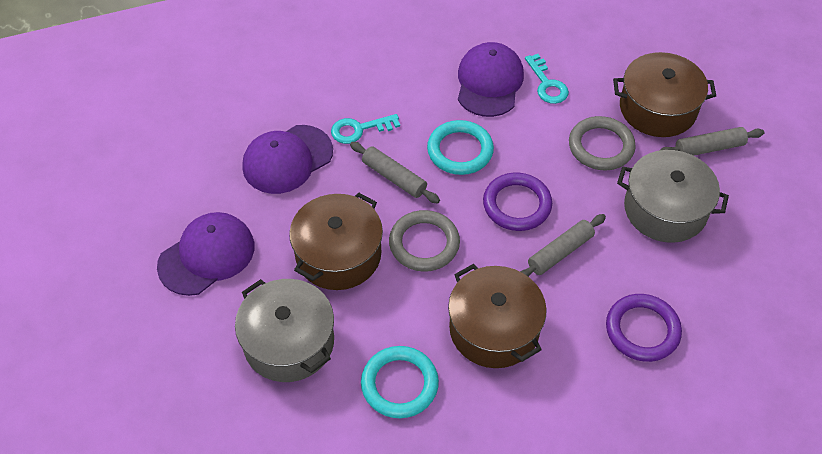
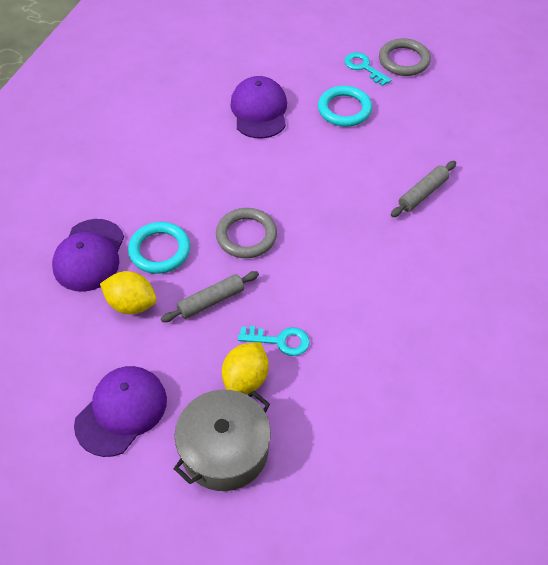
brown pot: 3 -> 0
grey pot: 2 -> 1
grey rolling pin: 3 -> 2
purple ring: 2 -> 0
yellow lemon: 0 -> 2

